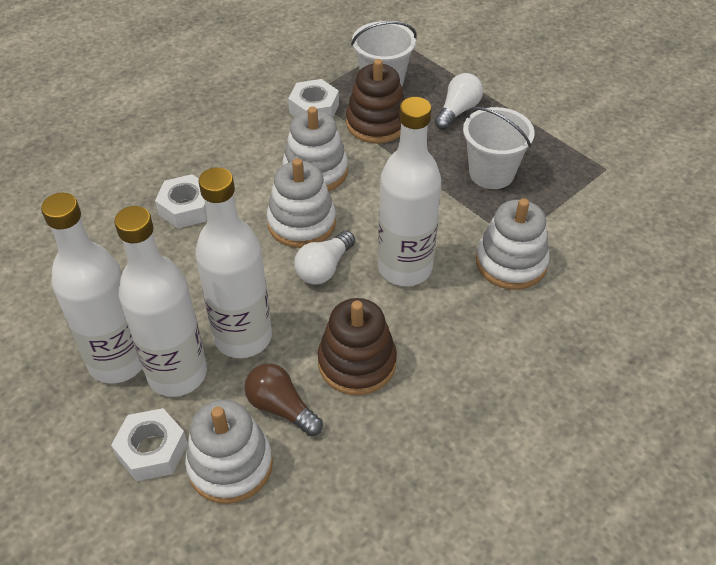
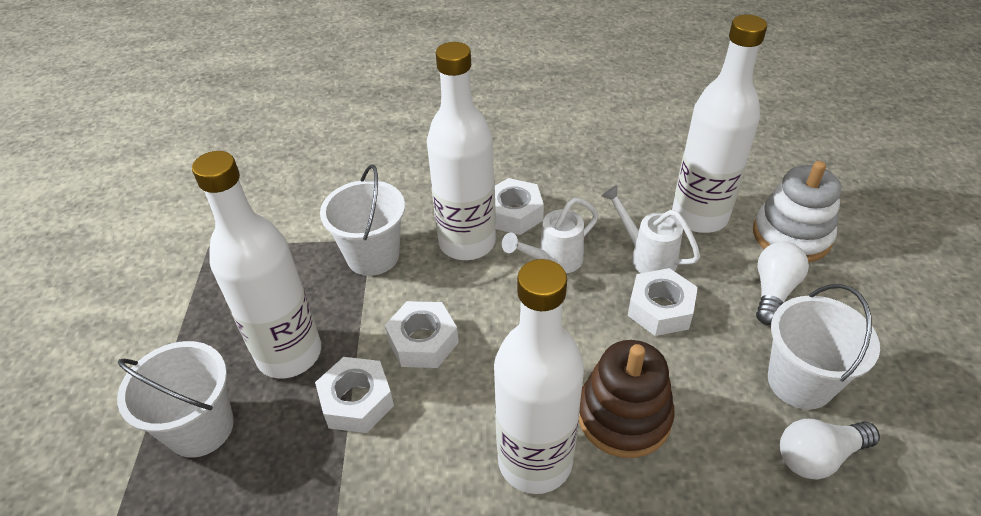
brown light bulb: 1 -> 0
brown stacking toy: 2 -> 1
white bucket: 2 -> 3
white nut: 3 -> 4
white stacking toy: 4 -> 1
white watering can: 0 -> 2

